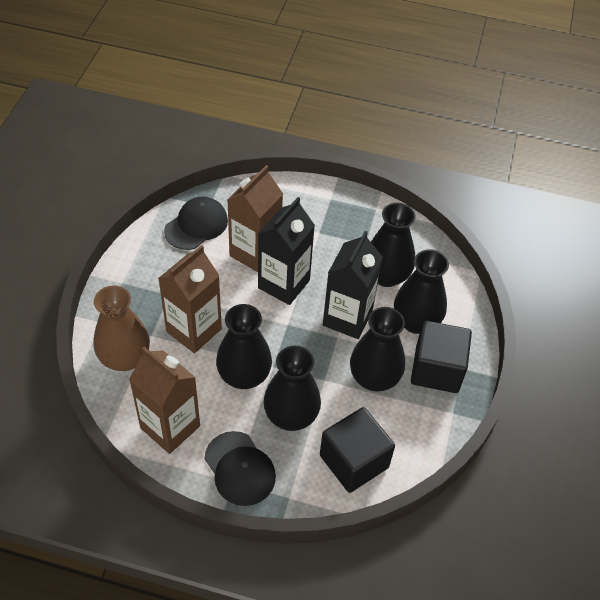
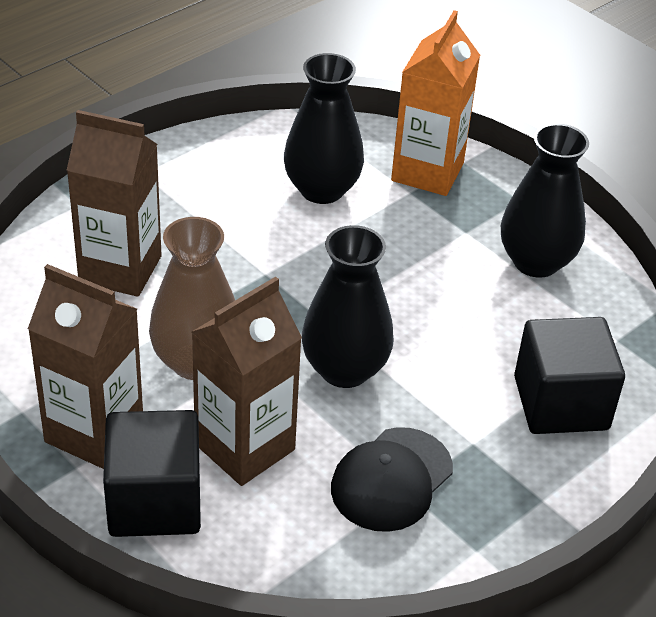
black cap: 2 -> 1
black carton: 2 -> 0
black vase: 5 -> 3
orange carton: 0 -> 1

